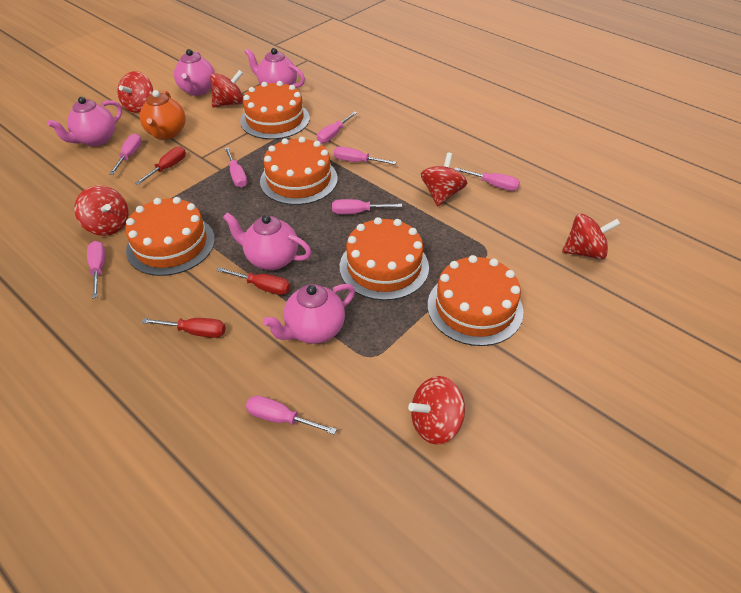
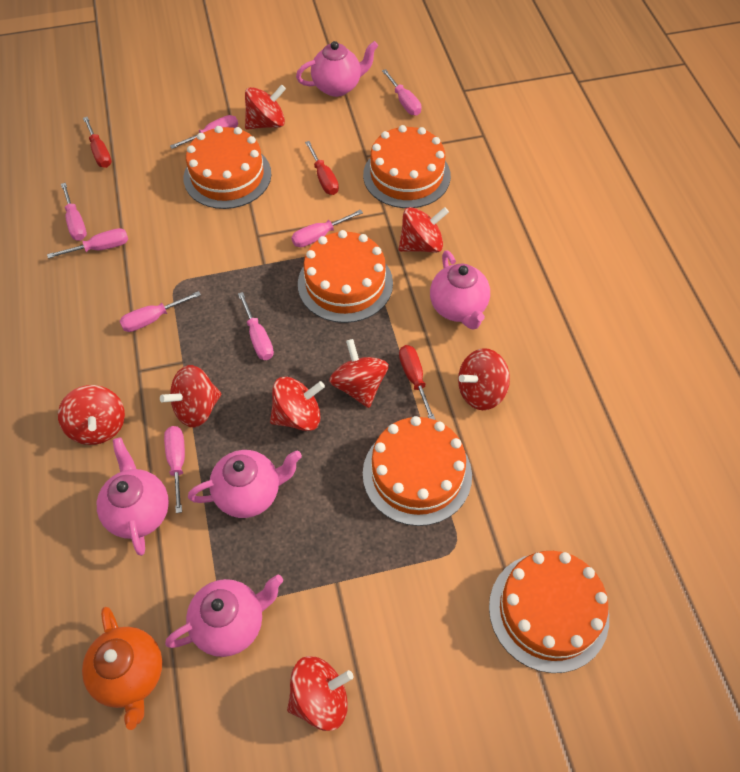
red spinning top: 6 -> 8

